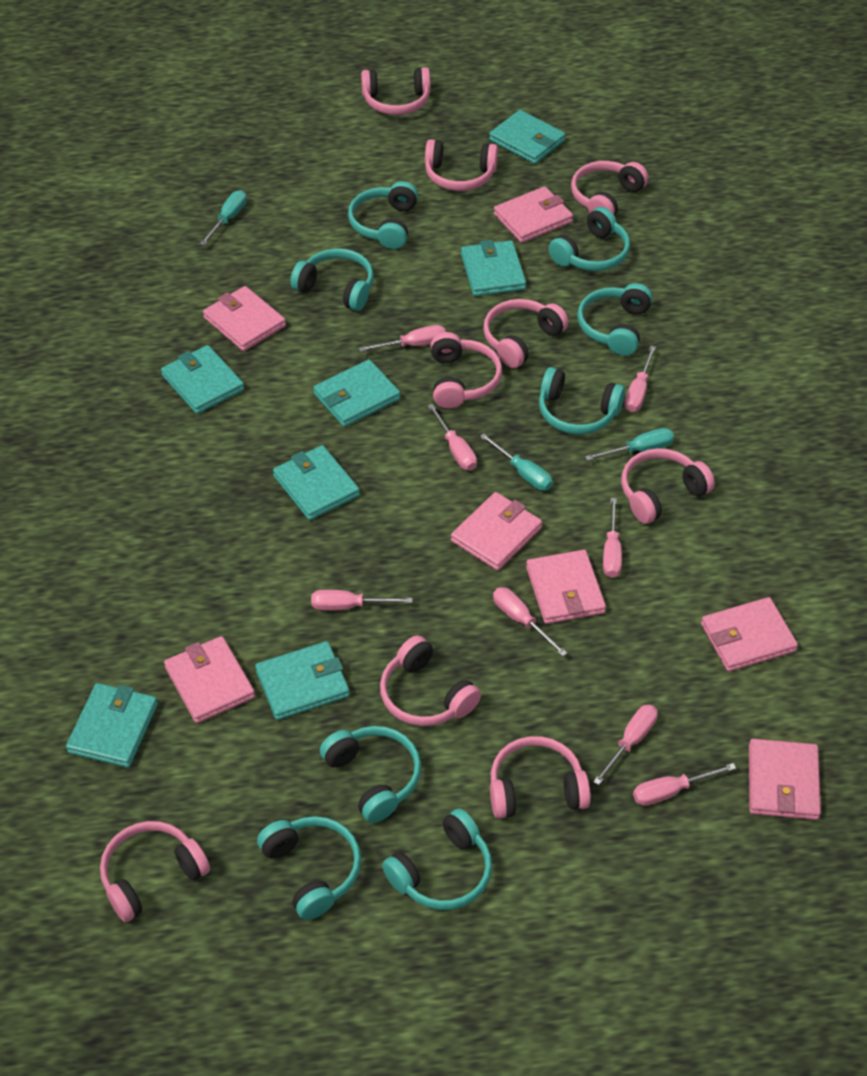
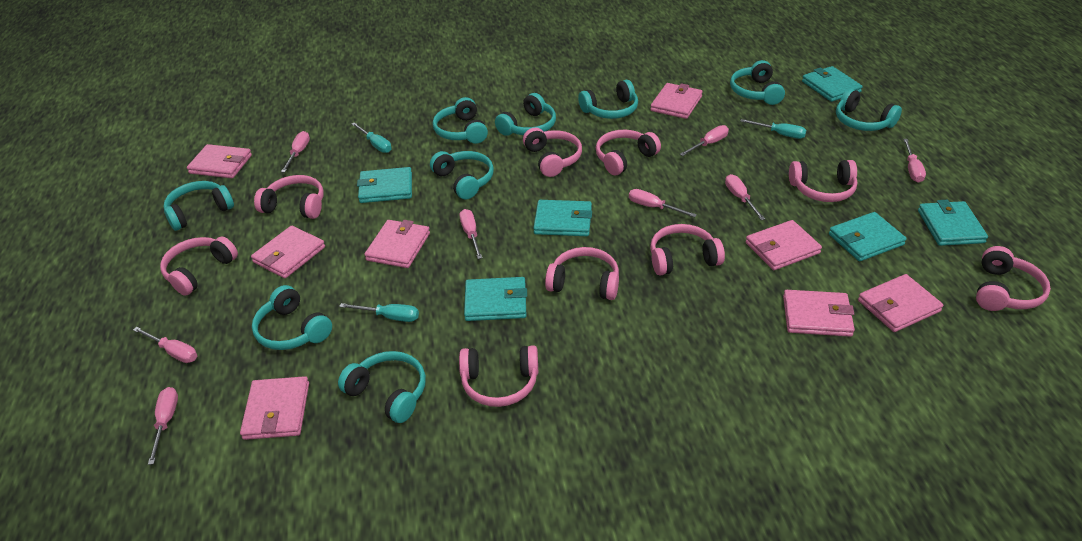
pink wallet: 7 -> 8
turquoise headphones: 8 -> 9
turquoise wallet: 7 -> 6

